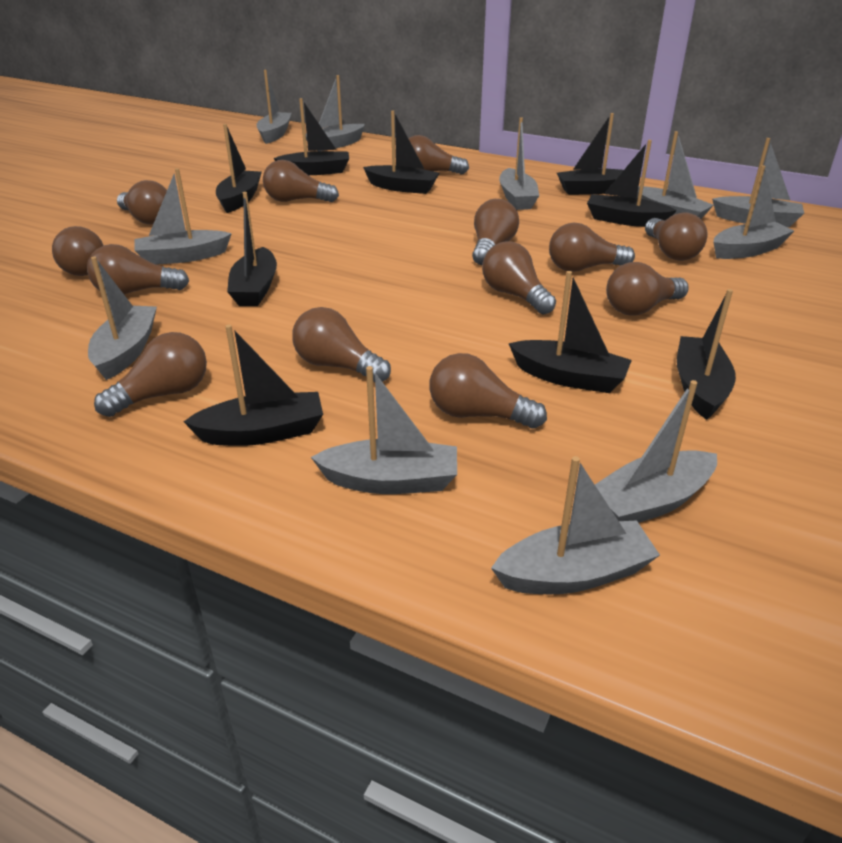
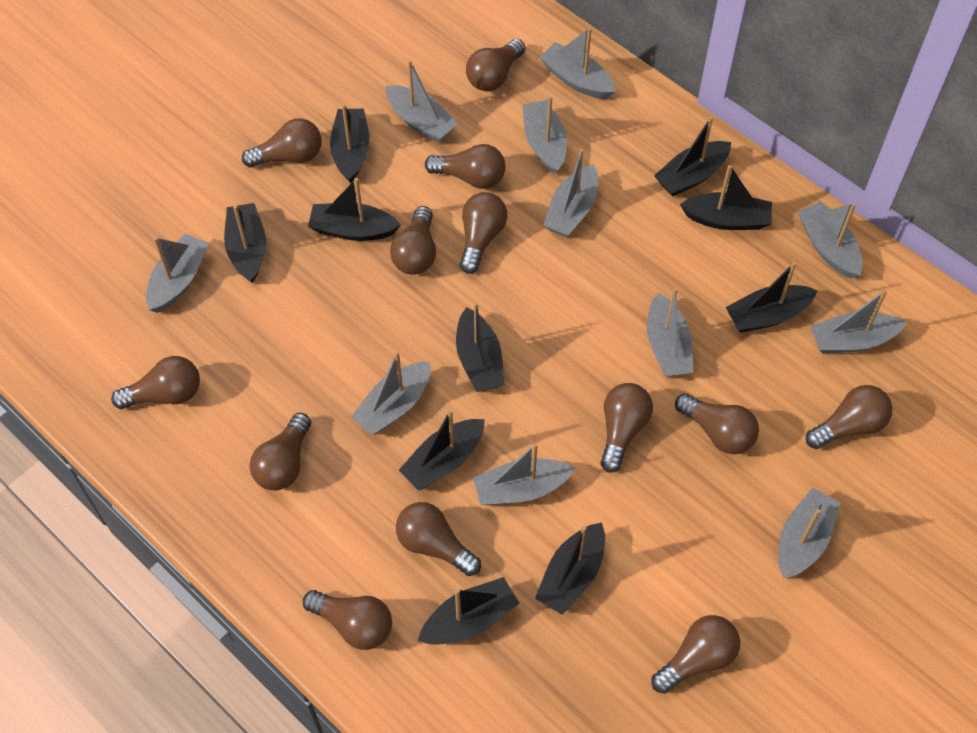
black boat: 9 -> 10

